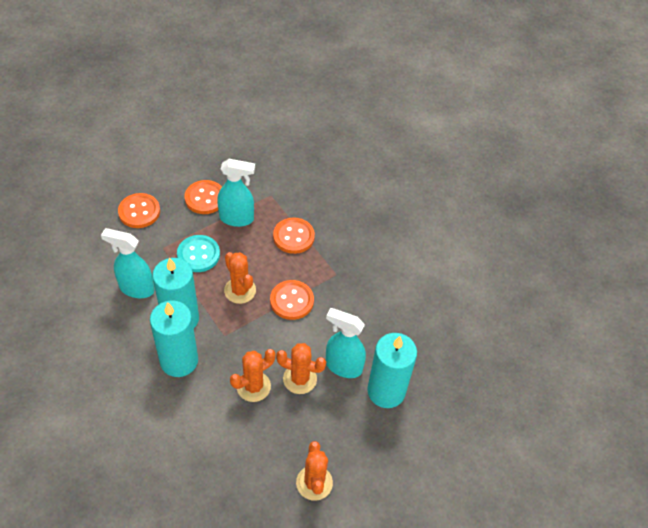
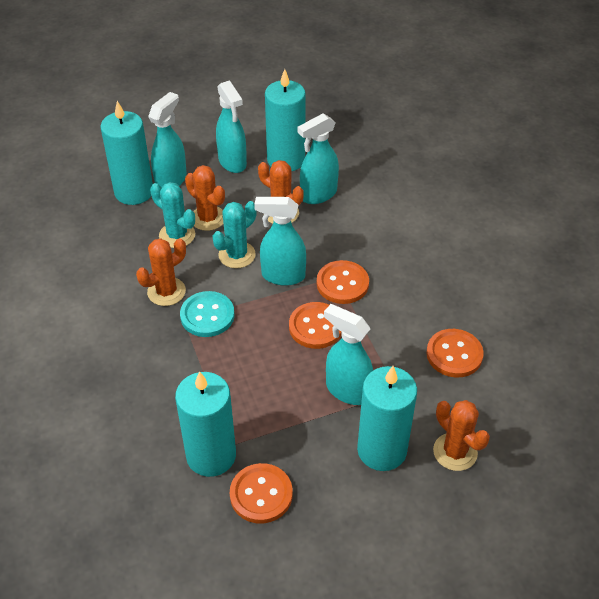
turquoise cactus: 0 -> 2
turquoise candle: 3 -> 4
turquoise spray bottle: 3 -> 5

